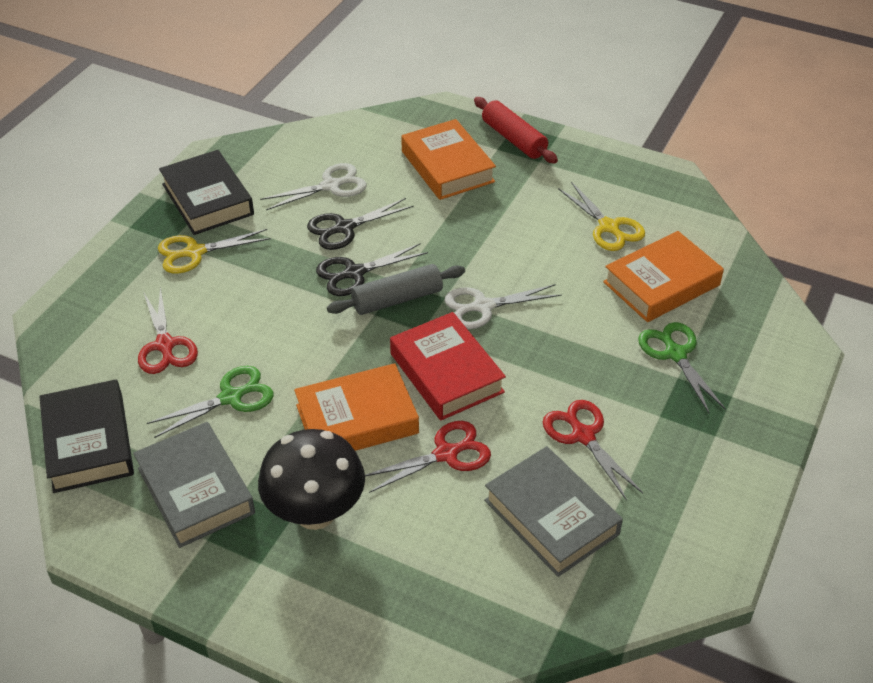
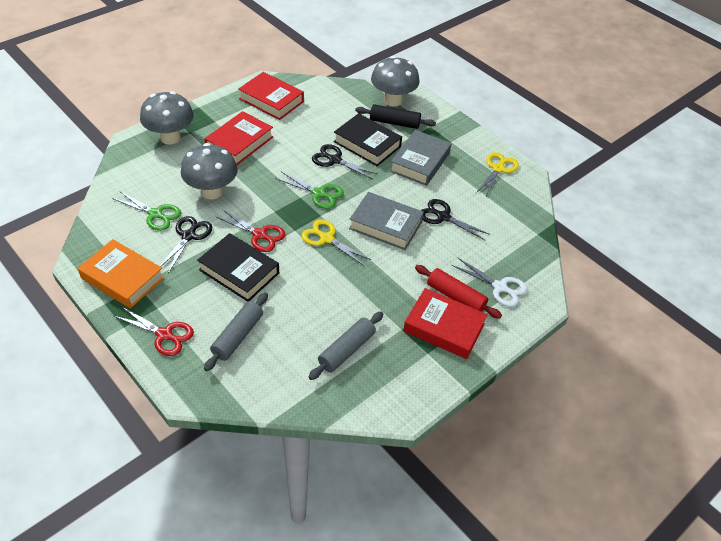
black mushroom: 1 -> 0
black rolling pin: 0 -> 1
black scissors: 2 -> 3
grey mushroom: 0 -> 3
grey rolling pin: 1 -> 2
orange book: 3 -> 1
red book: 1 -> 3
red scissors: 3 -> 2
white scissors: 2 -> 1

